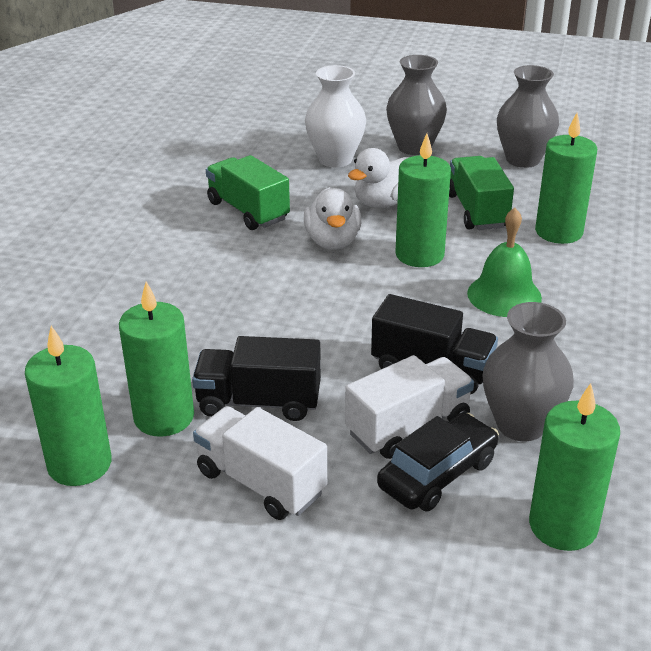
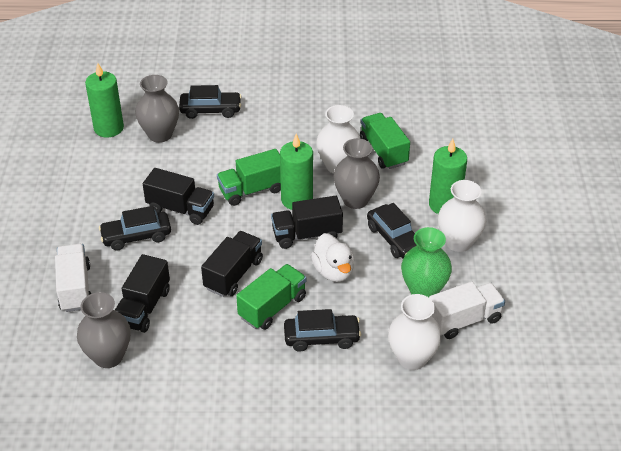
black car: 1 -> 4
black truck: 2 -> 4
green bell: 1 -> 0
green candle: 5 -> 3
green truck: 2 -> 3
green vase: 0 -> 1
white duck: 2 -> 1
white vase: 1 -> 3

